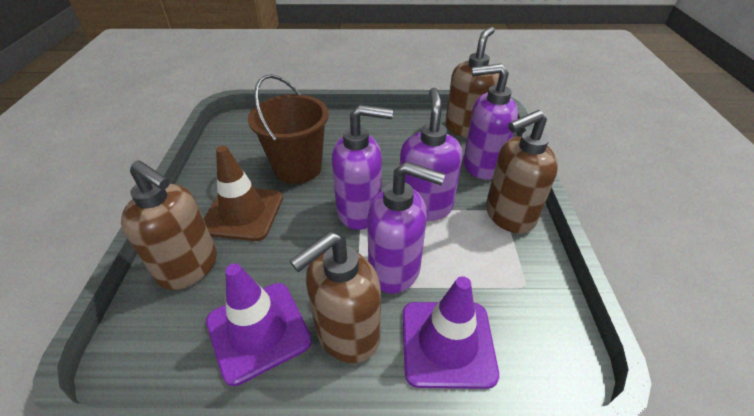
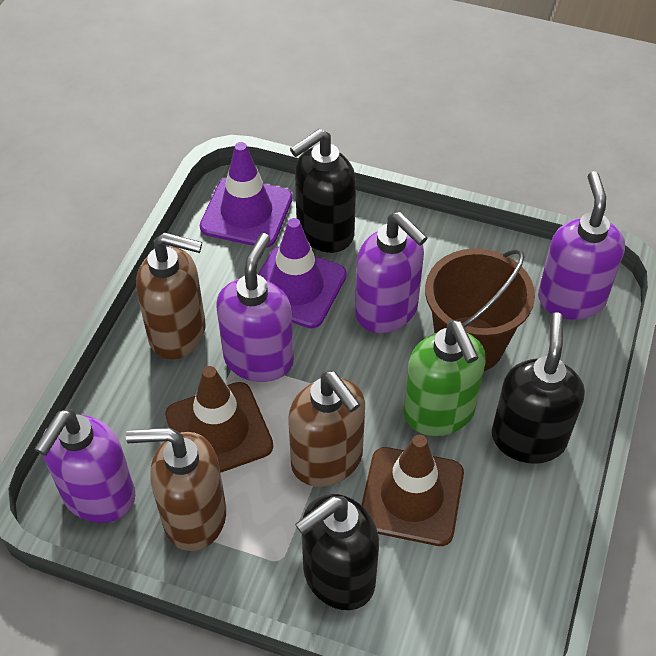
black soap dispenser: 0 -> 3
brown soap dispenser: 4 -> 3
brown traffic cone: 1 -> 2
green soap dispenser: 0 -> 1

